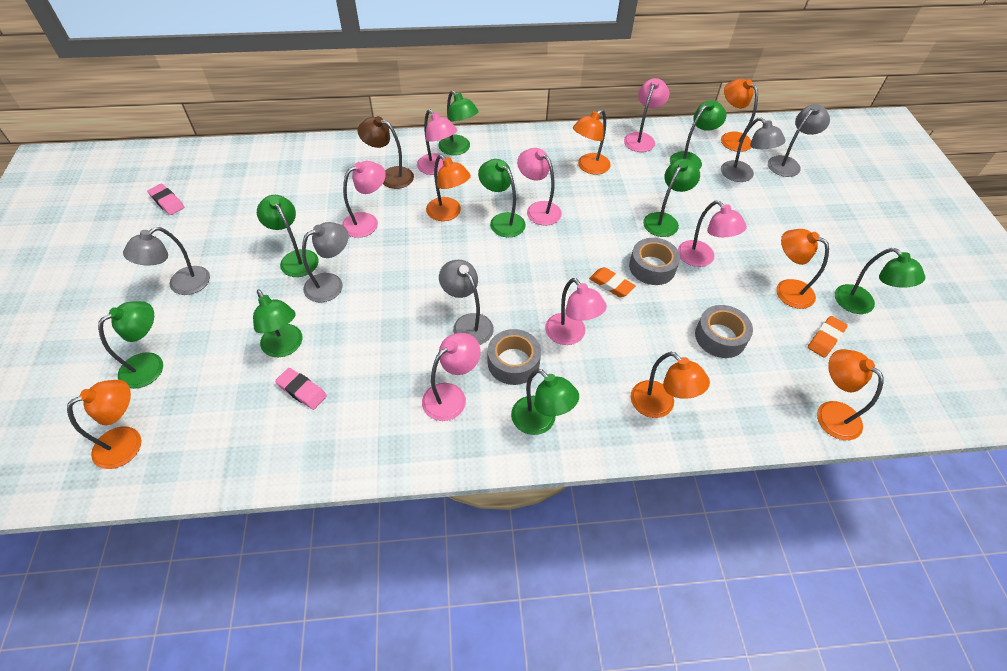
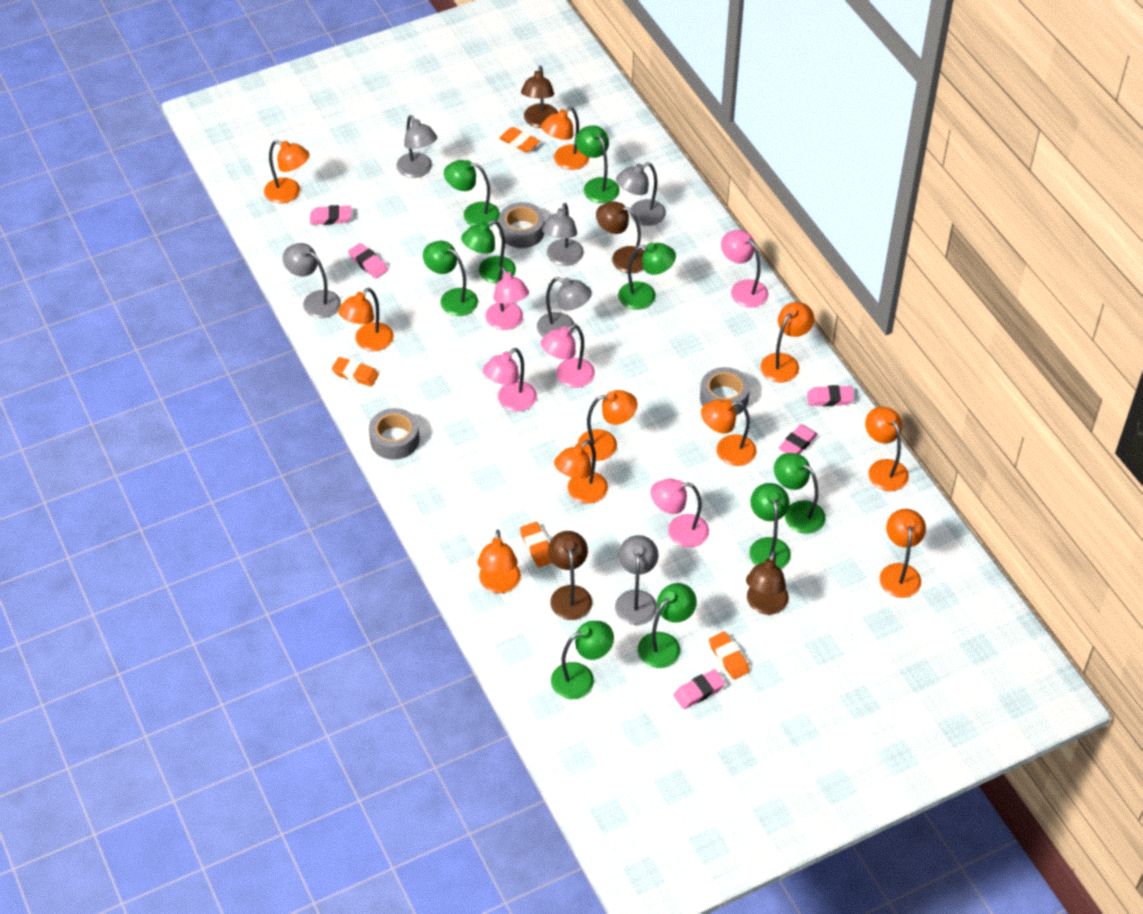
brown lamp: 1 -> 4
grey lamp: 5 -> 6
orange eraser: 2 -> 4
orange lamp: 7 -> 10
pink eraser: 2 -> 5
pink lamp: 7 -> 5

